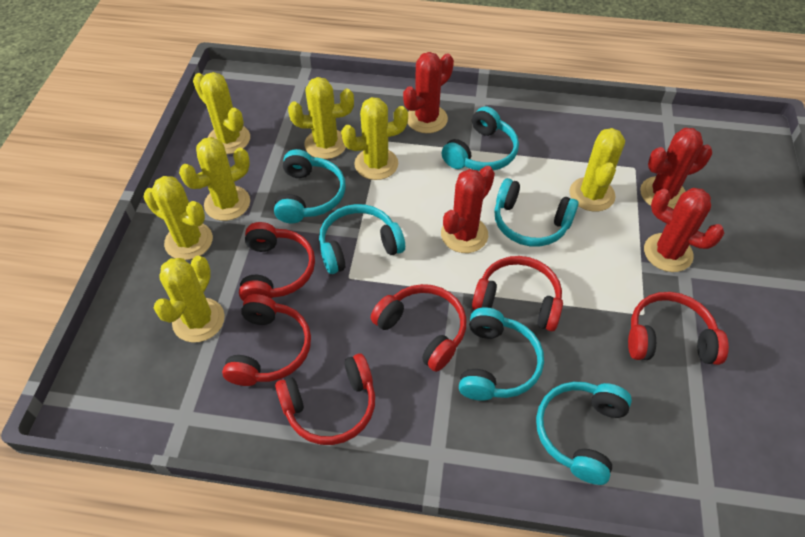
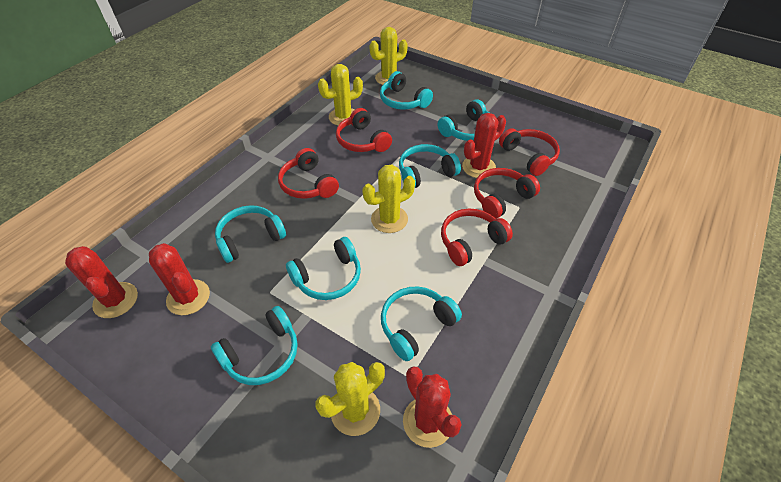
red headphones: 6 -> 5
turquoise headphones: 6 -> 7
yellow cactus: 7 -> 4

